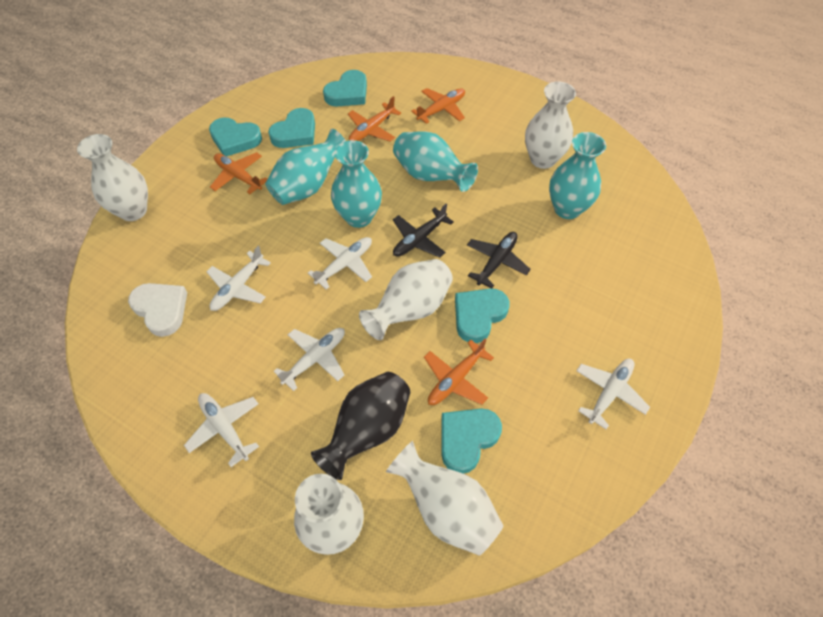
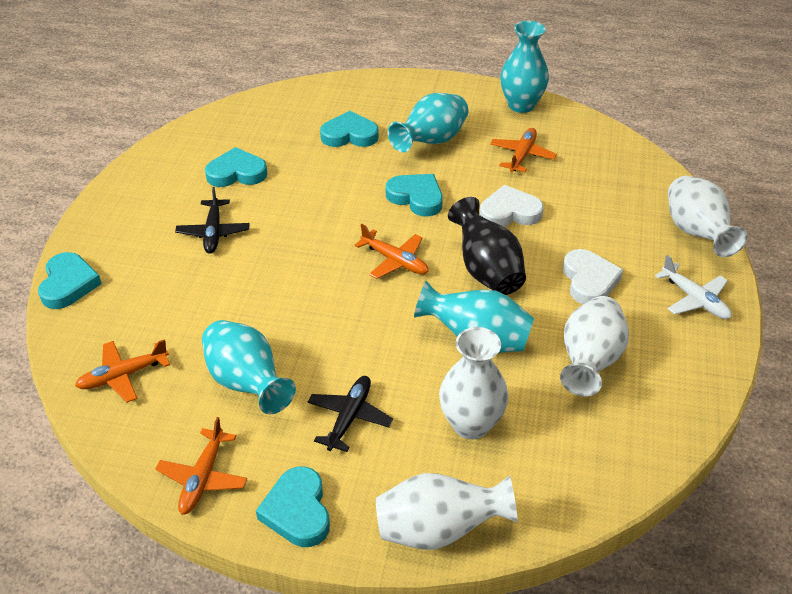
white heart: 1 -> 2
white plane: 5 -> 1
white vase: 5 -> 4

